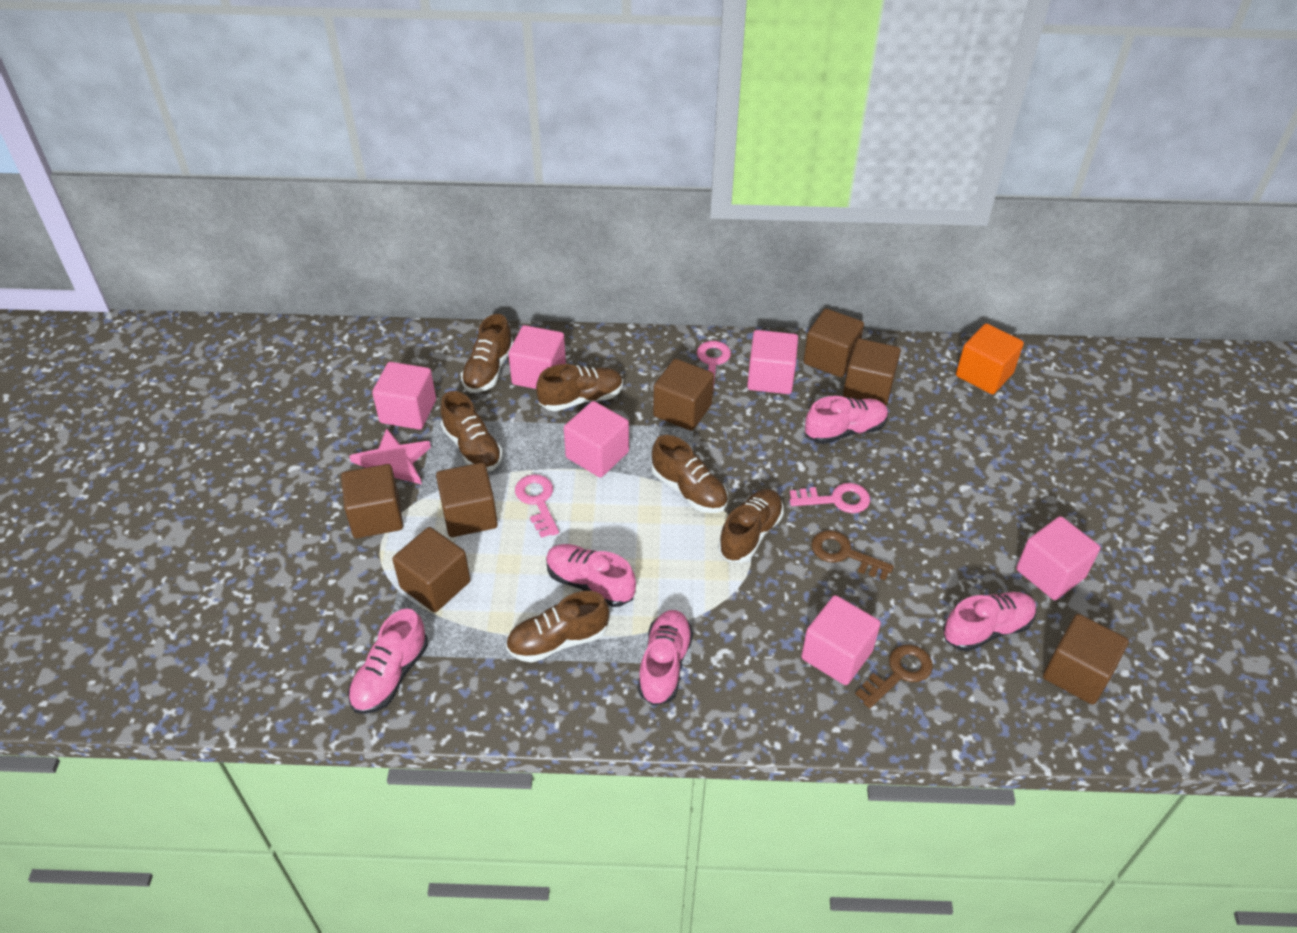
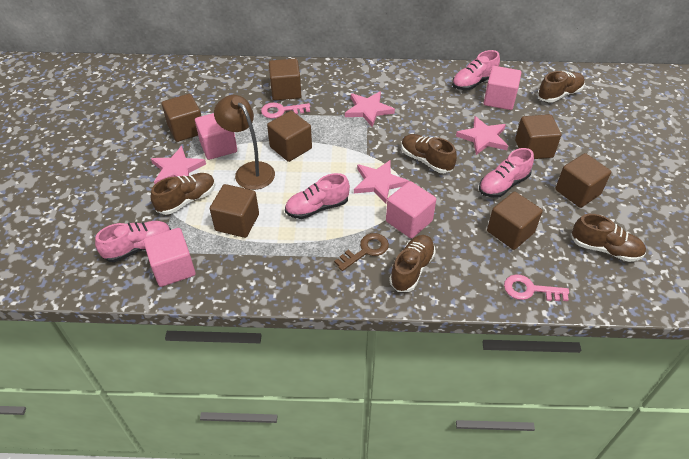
brown key: 2 -> 1
brown lamp: 0 -> 1
brown shoe: 6 -> 5
orange cube: 1 -> 0
pink cube: 6 -> 4
pink key: 3 -> 2
pink shoe: 5 -> 4
pink star: 1 -> 4

